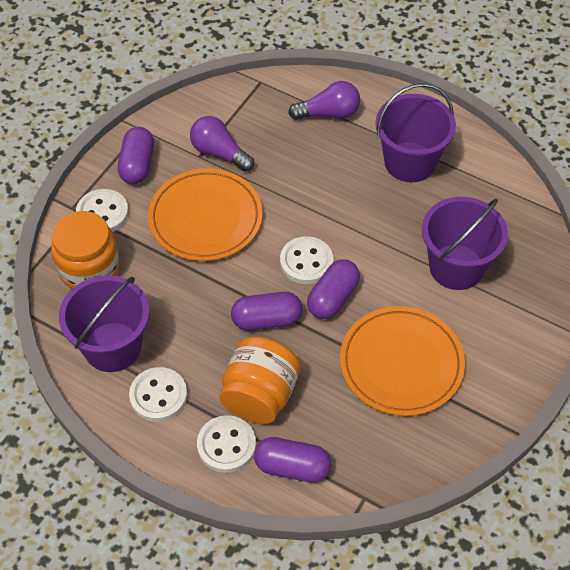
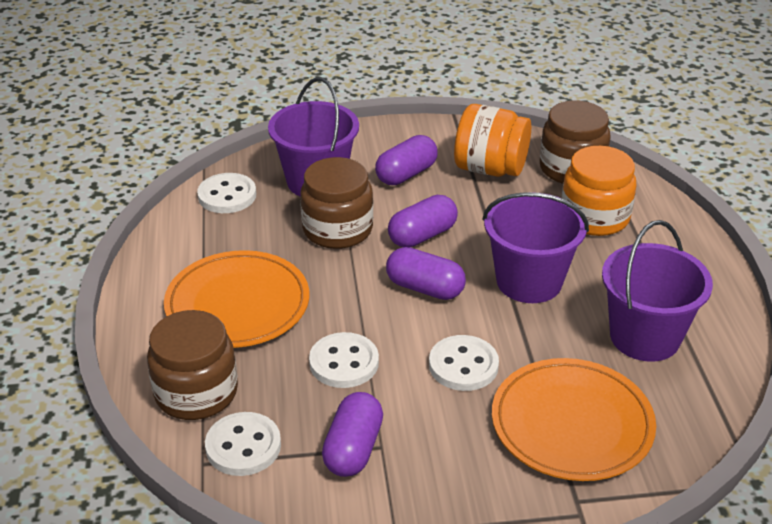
brown jar: 0 -> 3
purple light bulb: 2 -> 0

